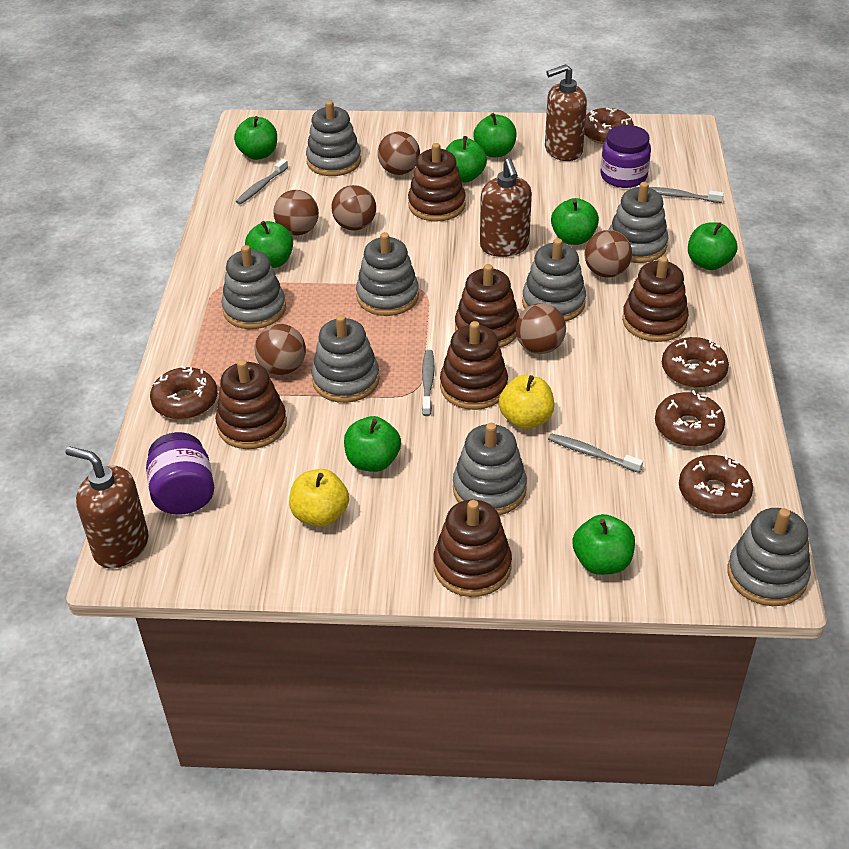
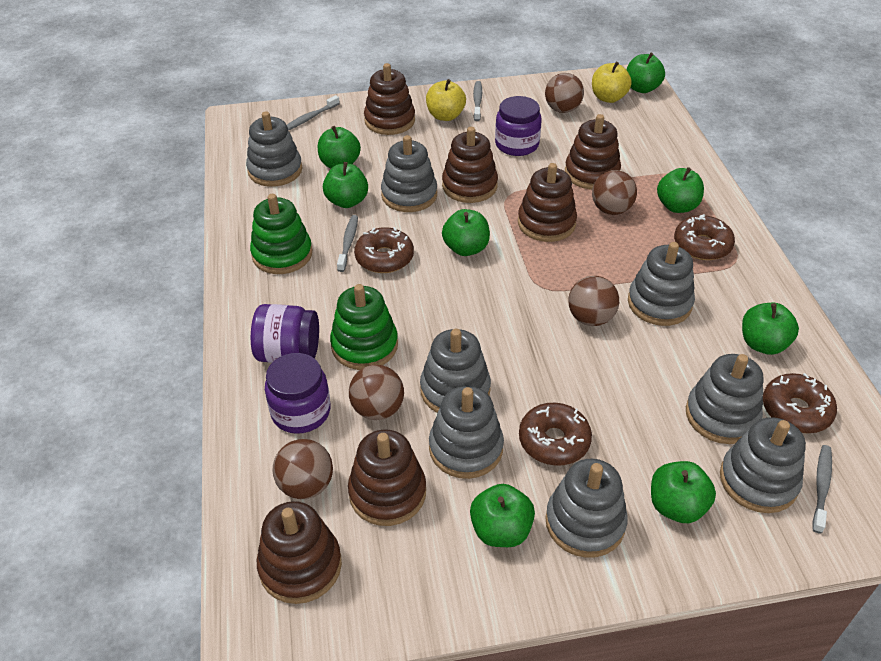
brown ball: 6 -> 5
brown donut: 5 -> 4
brown soap dispenser: 3 -> 0
green stacking toy: 0 -> 2
purple jar: 2 -> 3

